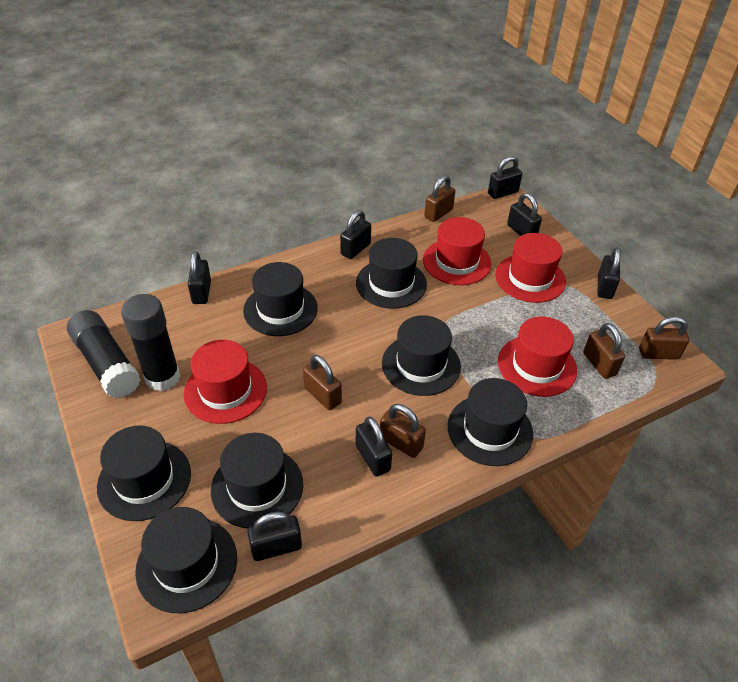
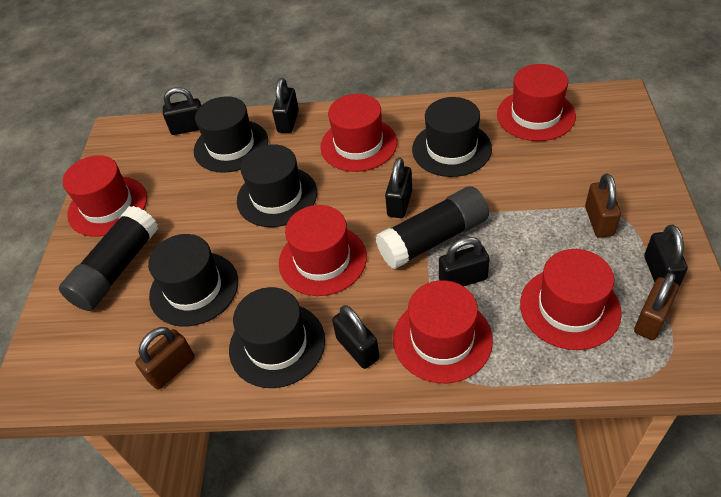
black hat: 7 -> 5
black padlock: 7 -> 6
brown padlock: 5 -> 3
red hat: 4 -> 6

